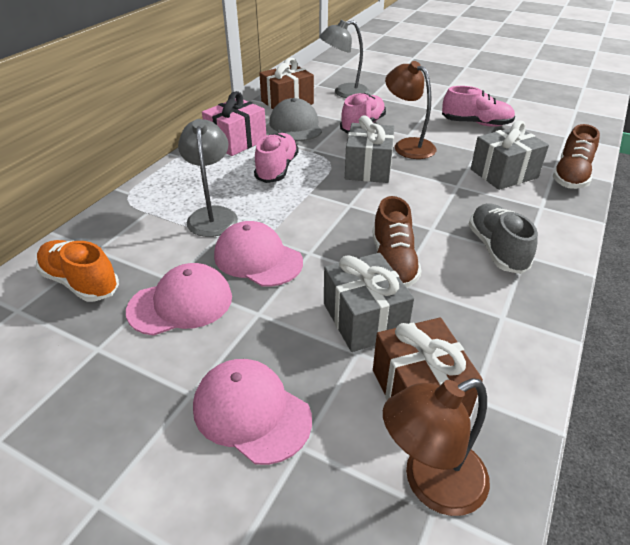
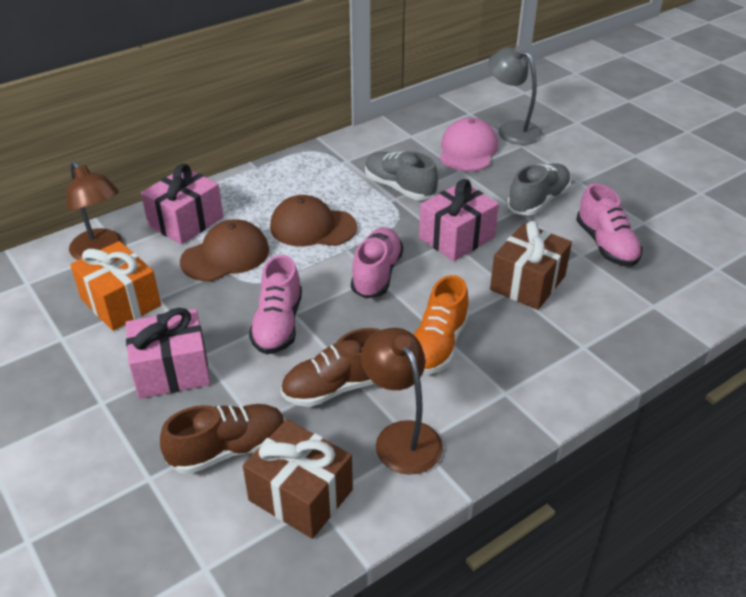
brown cap: 0 -> 2
grey cap: 1 -> 0
grey gift: 3 -> 0
grey lamp: 2 -> 1
grey shoe: 1 -> 2
orange gift: 0 -> 1
pink cap: 3 -> 1
pink gift: 1 -> 3

